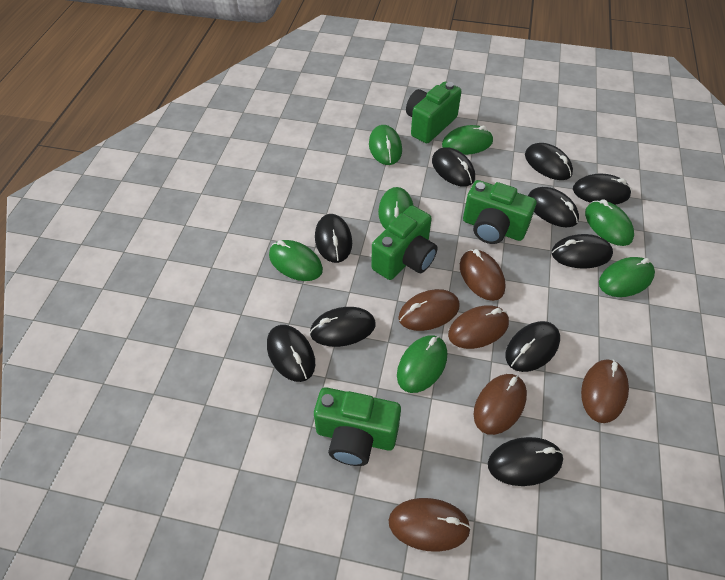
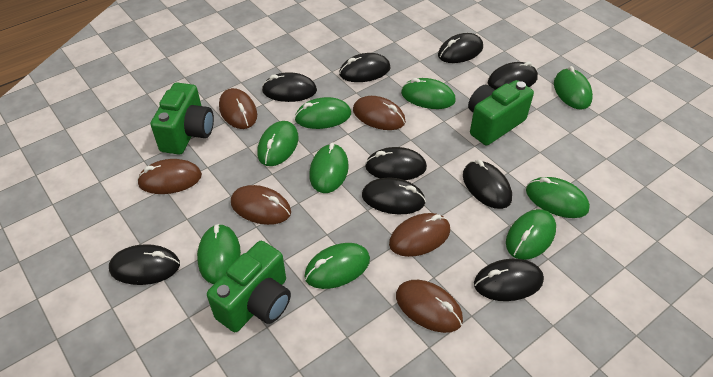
black mouse: 10 -> 9
green camera: 4 -> 3
green mouse: 7 -> 9

